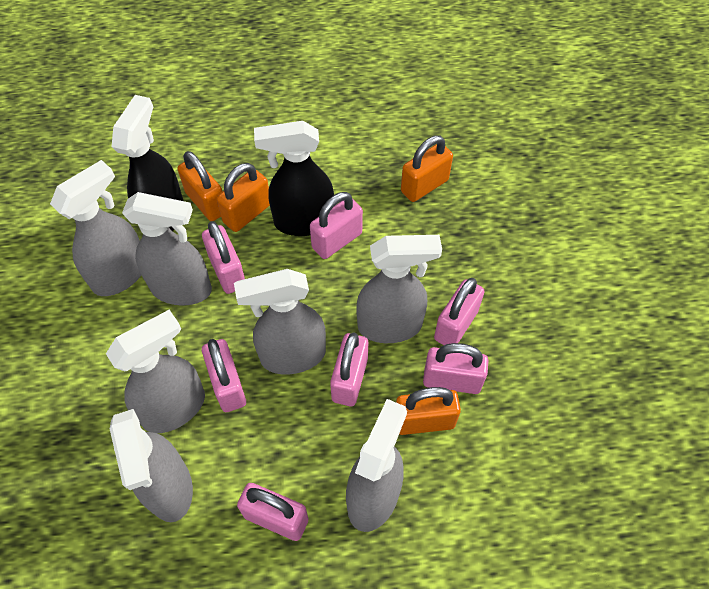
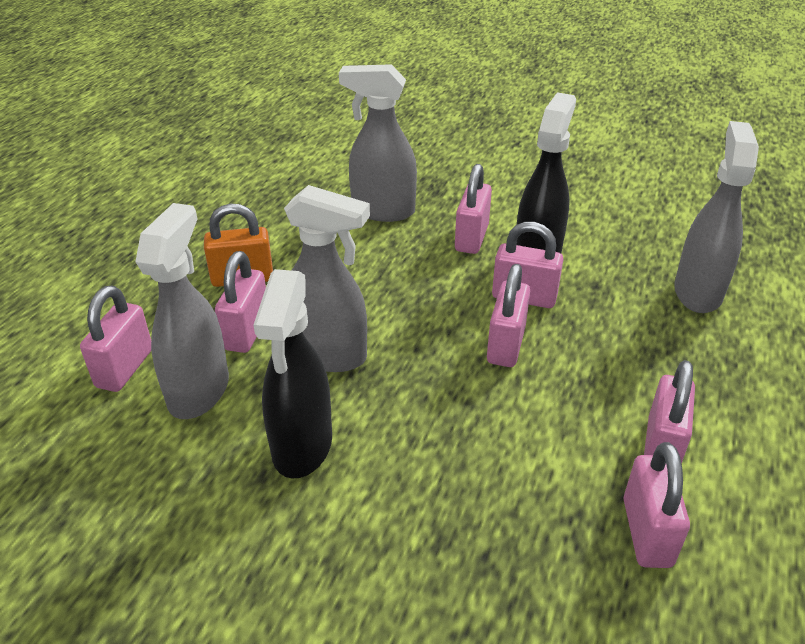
grey spray bottle: 7 -> 4
orange padlock: 4 -> 1

